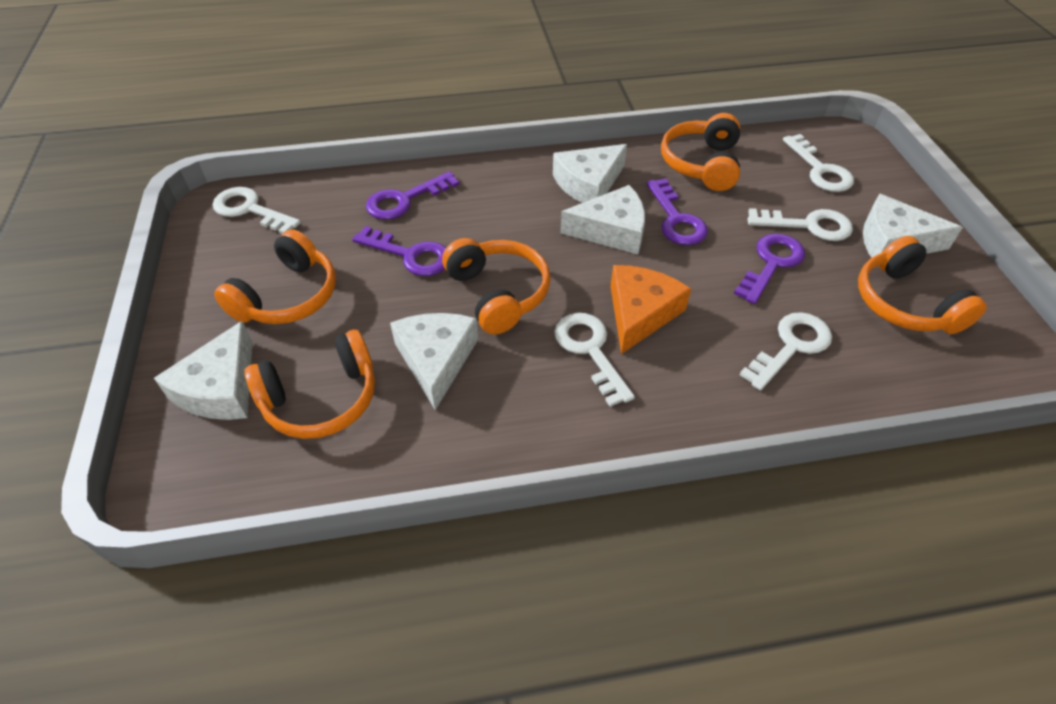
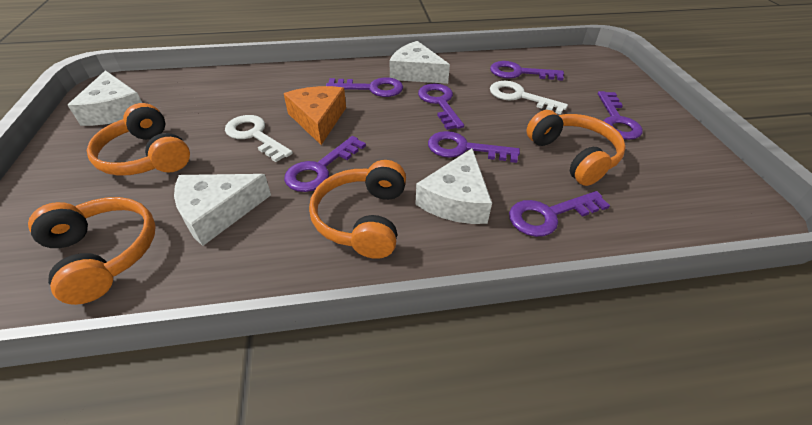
orange headphones: 5 -> 4
purple key: 4 -> 7
white cheese: 5 -> 4
white key: 5 -> 2

